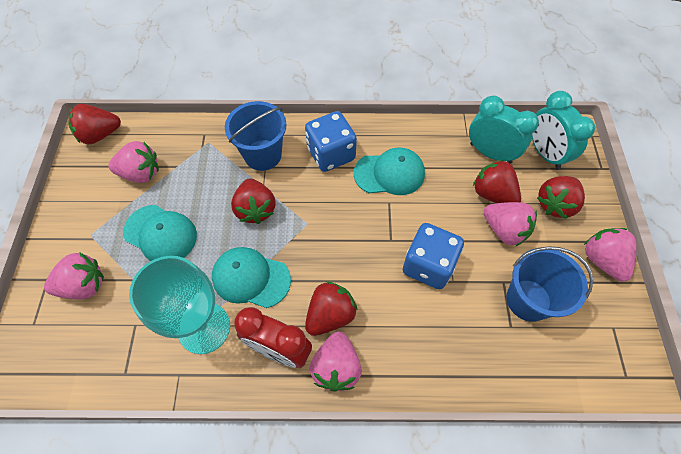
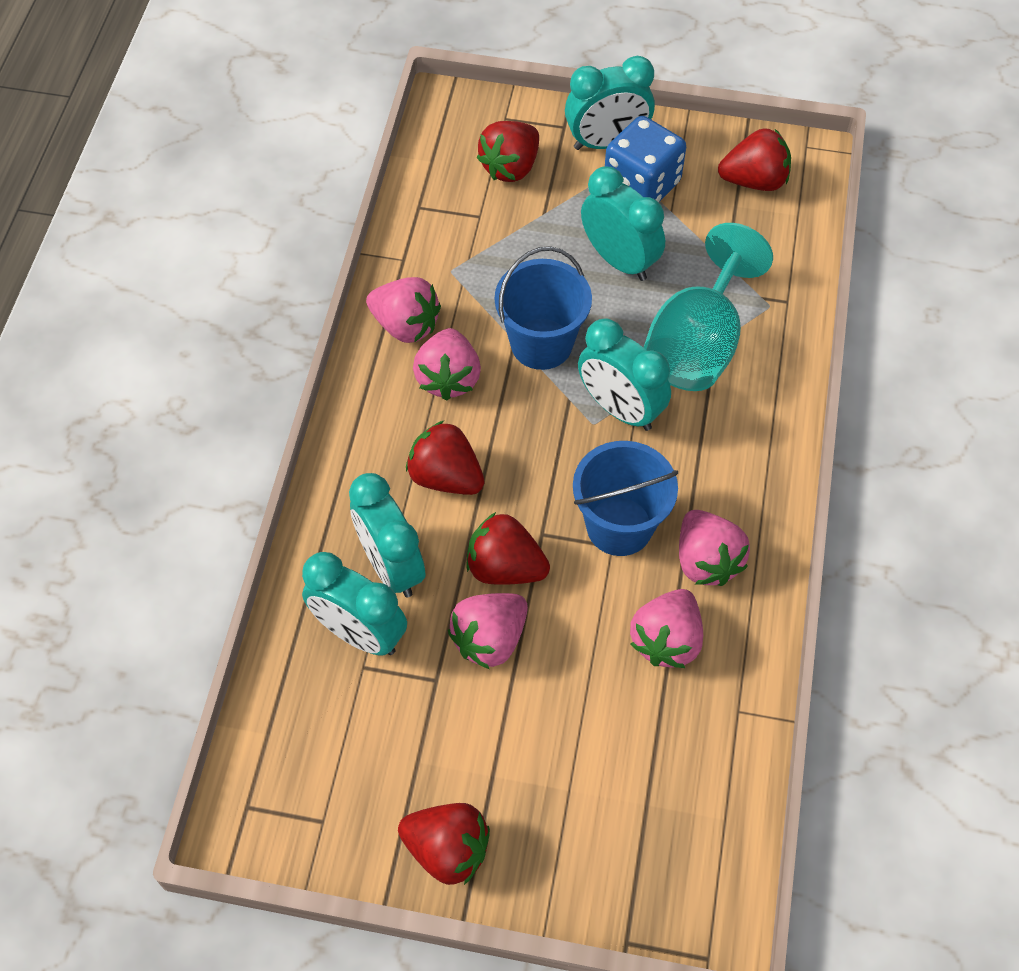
blue dice: 2 -> 1
red clock: 1 -> 0
turquoise cap: 3 -> 0
turquoise clock: 2 -> 5

